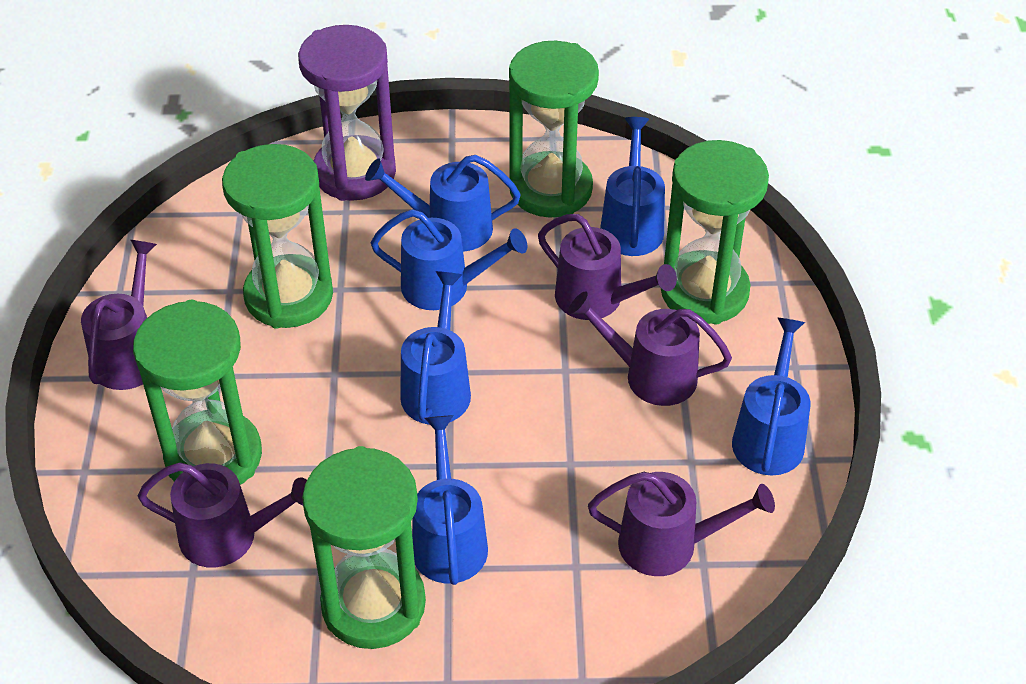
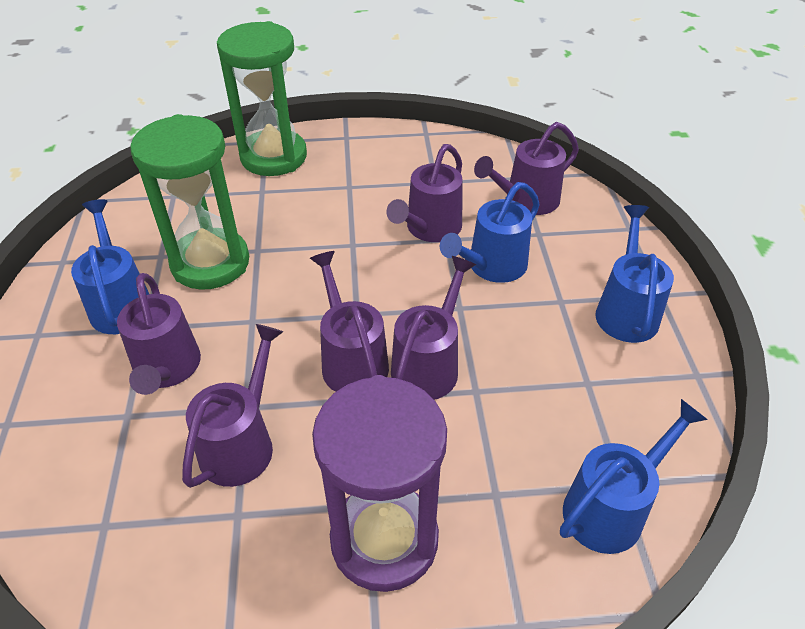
blue watering can: 6 -> 4
green hourglass: 5 -> 2
purple watering can: 5 -> 6

